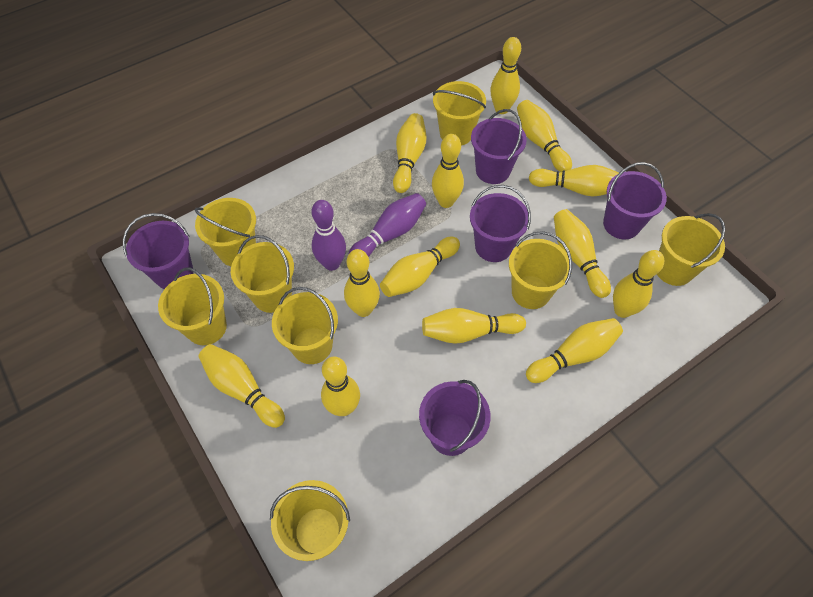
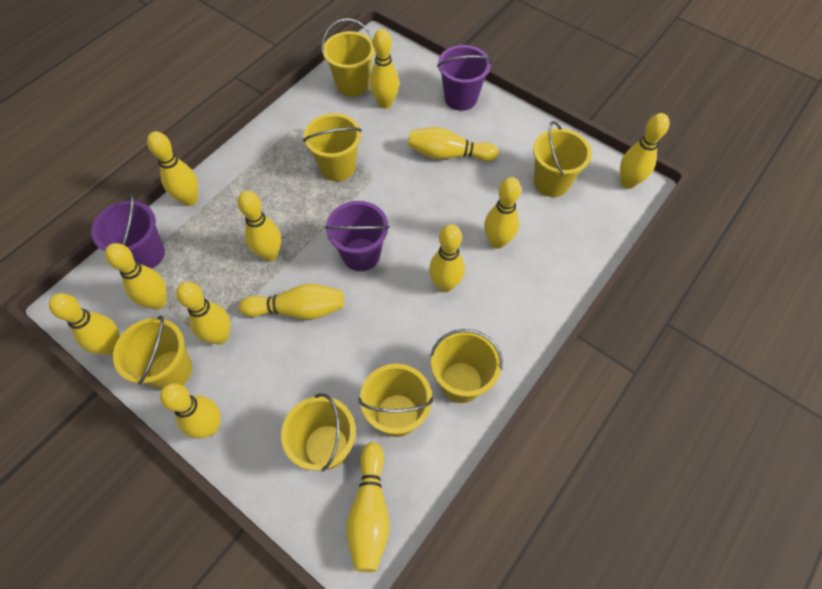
purple bowling pin: 2 -> 0
purple bucket: 5 -> 3
yellow bucket: 8 -> 7

